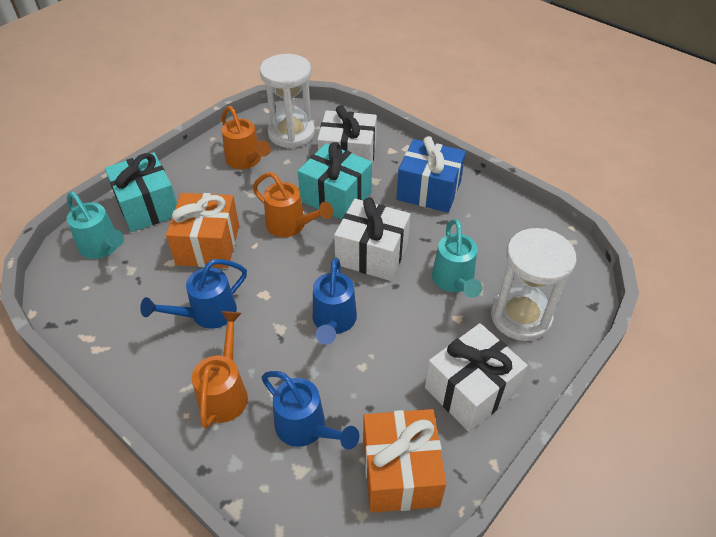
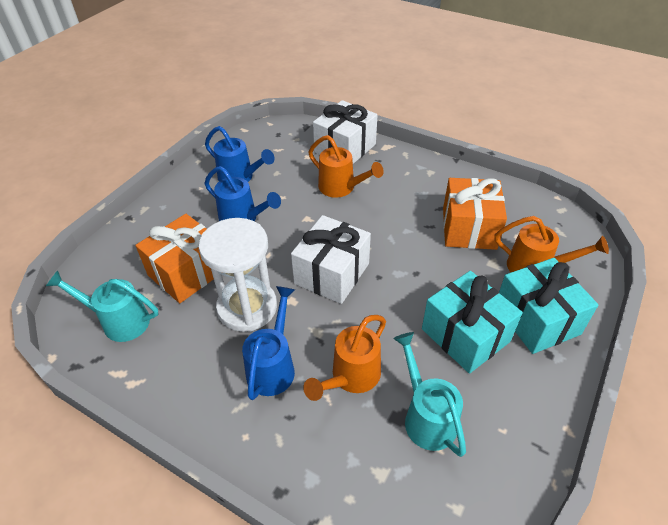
blue gift: 1 -> 0
white gift: 3 -> 2
white hourglass: 2 -> 1

